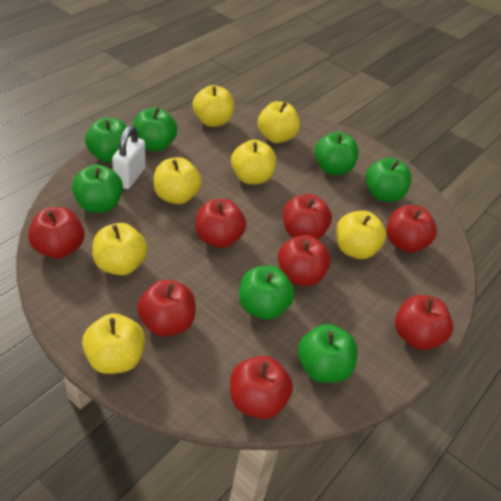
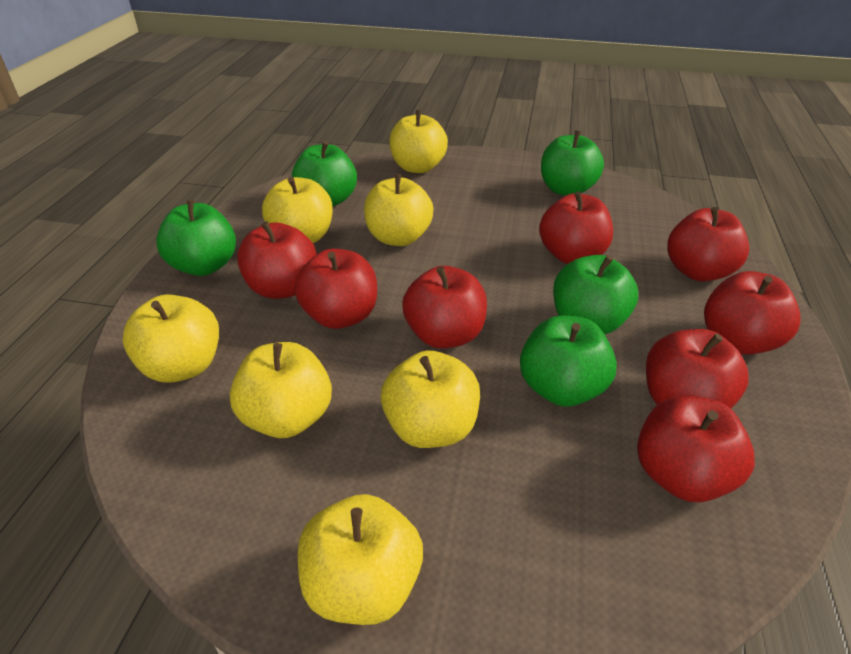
green apple: 7 -> 5
white padlock: 1 -> 0

